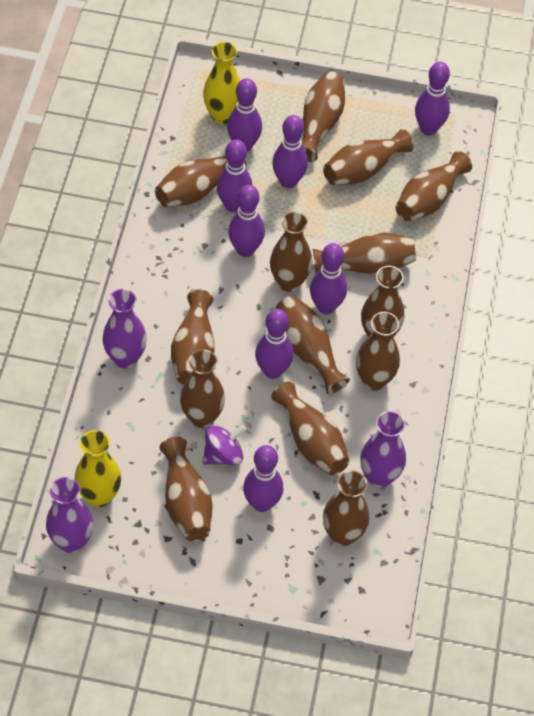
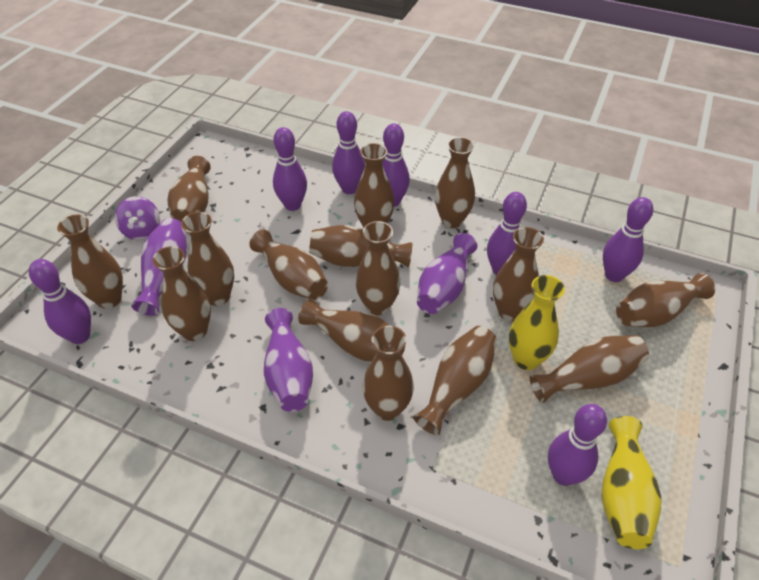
brown vase: 14 -> 15
purple bowling pin: 8 -> 7

